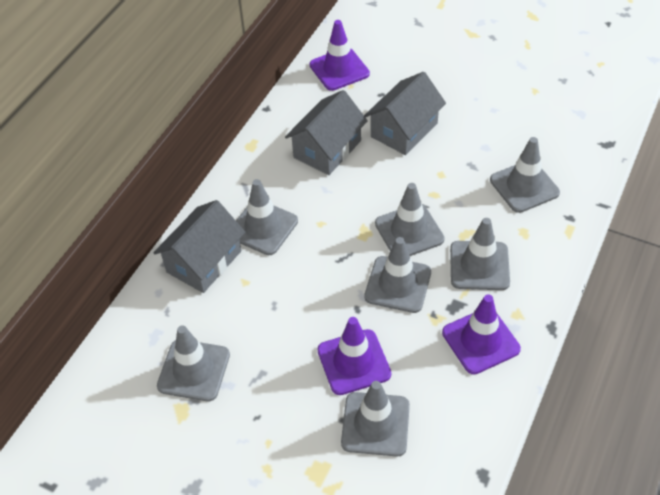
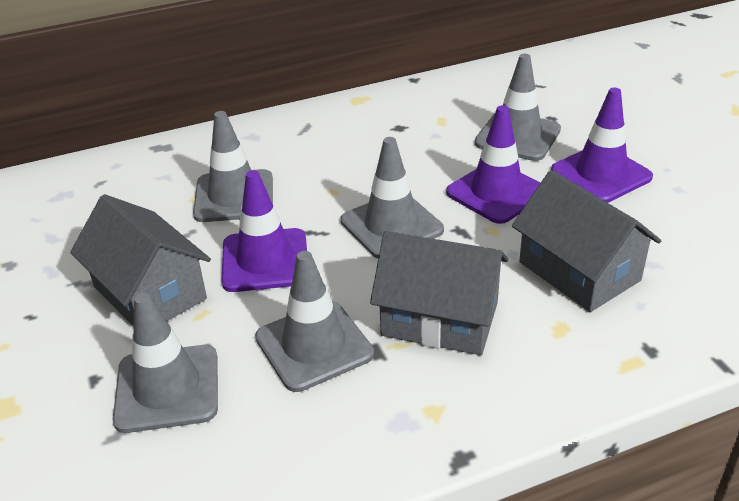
grey traffic cone: 7 -> 5

